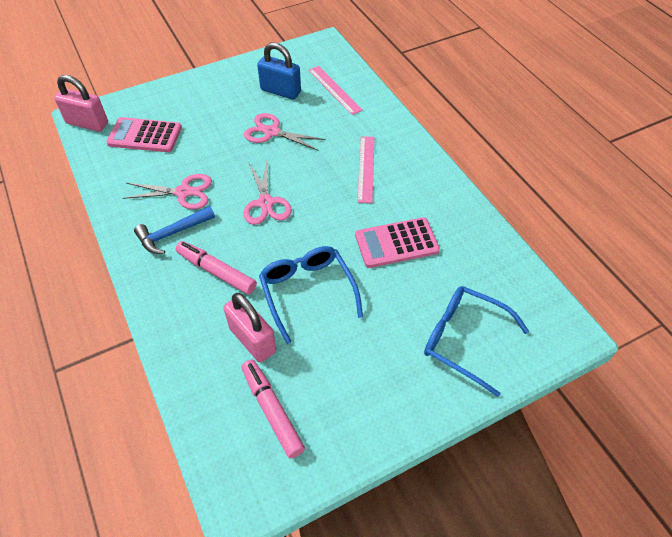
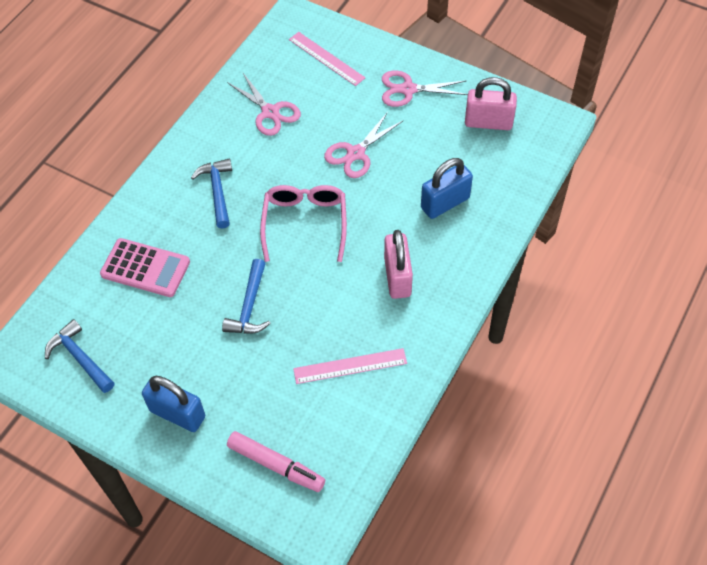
blue glasses: 2 -> 0
blue hammer: 1 -> 3
blue padlock: 1 -> 2
pink calculator: 2 -> 1
pink glasses: 0 -> 1
pink marker: 2 -> 1

